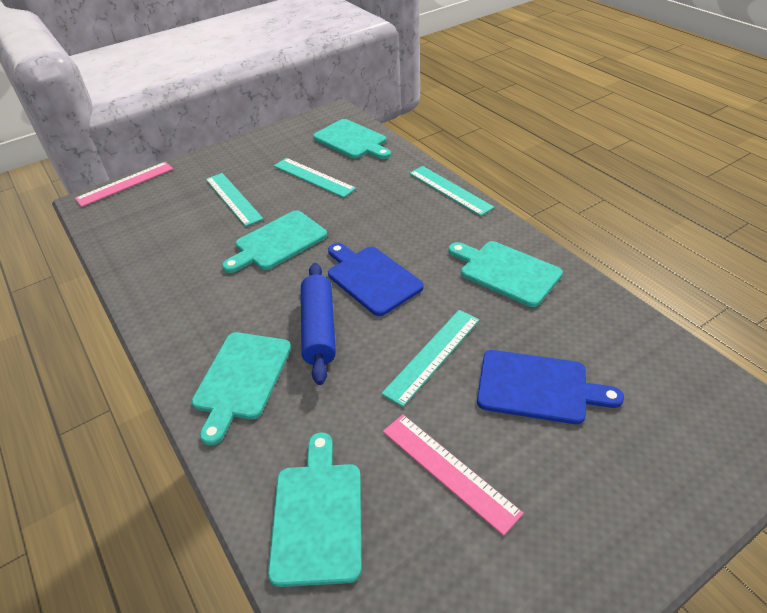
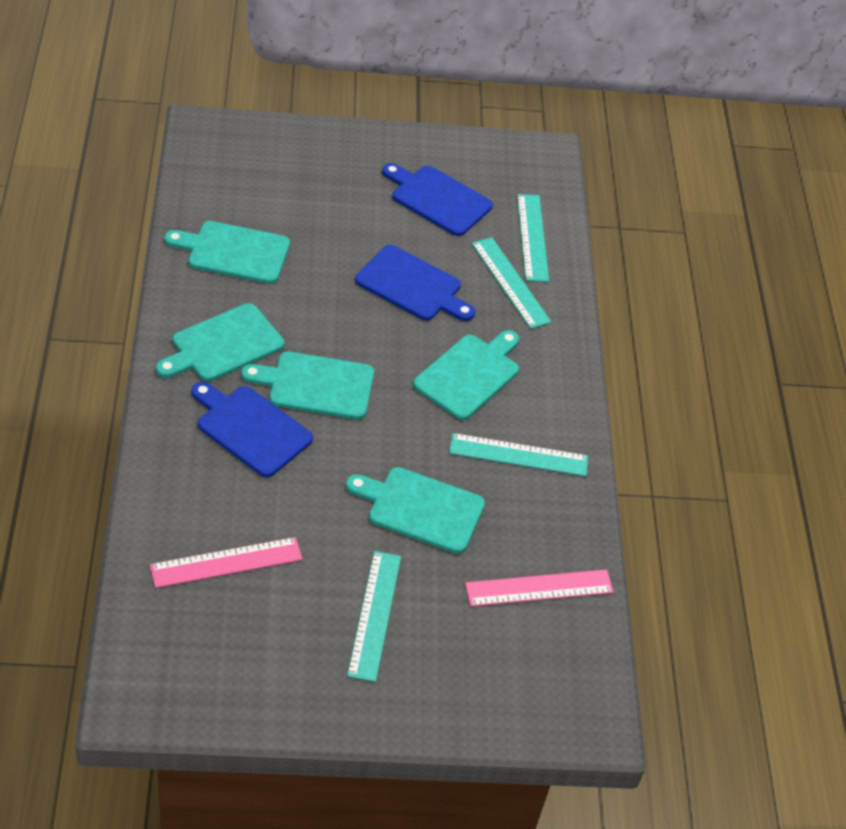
blue cutting board: 2 -> 3
blue rolling pin: 1 -> 0

